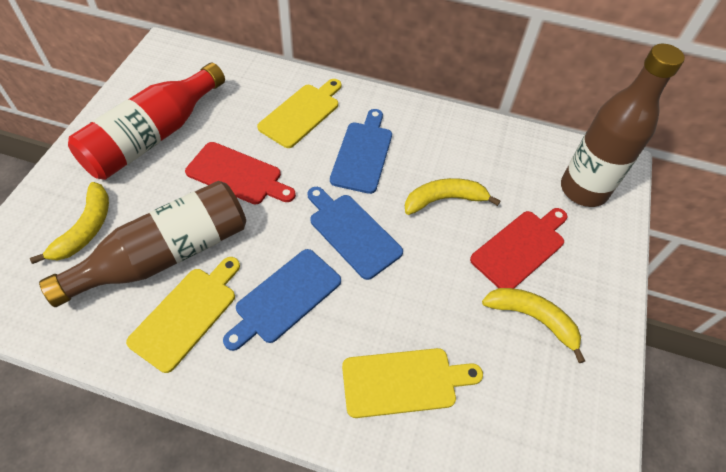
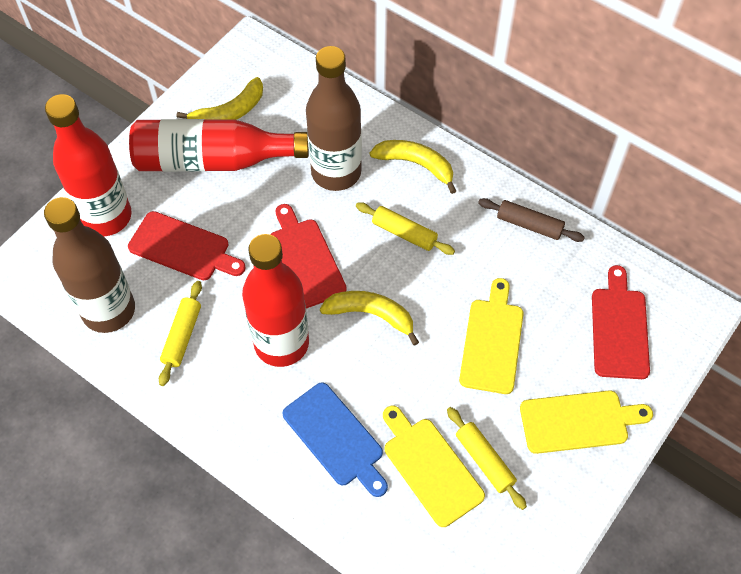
blue cutting board: 3 -> 1
brown rolling pin: 0 -> 1
red bottle: 1 -> 3
red cutting board: 2 -> 3
yellow rolling pin: 0 -> 3

